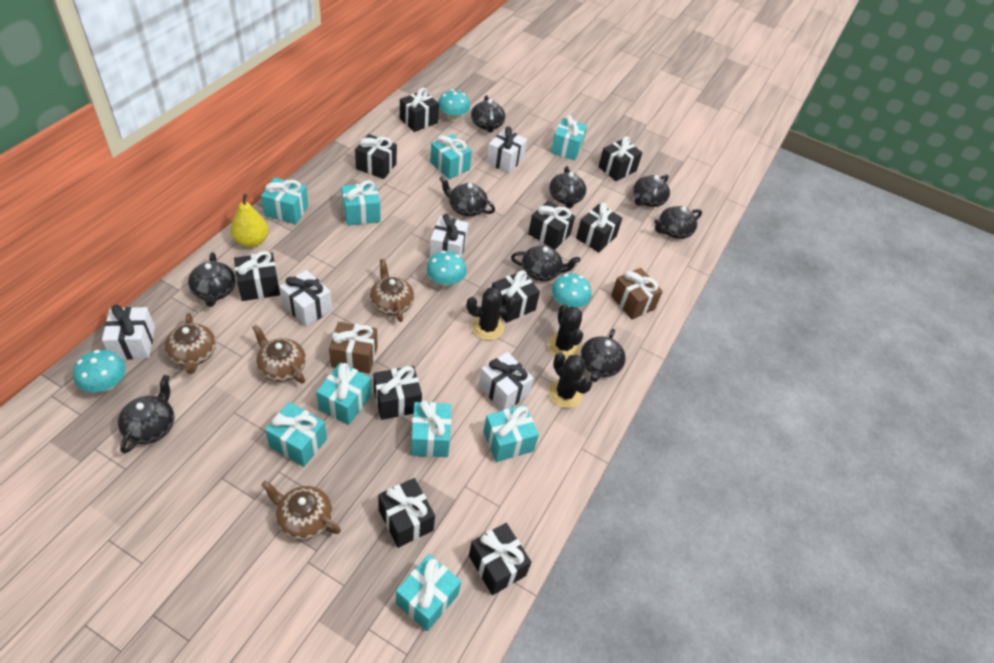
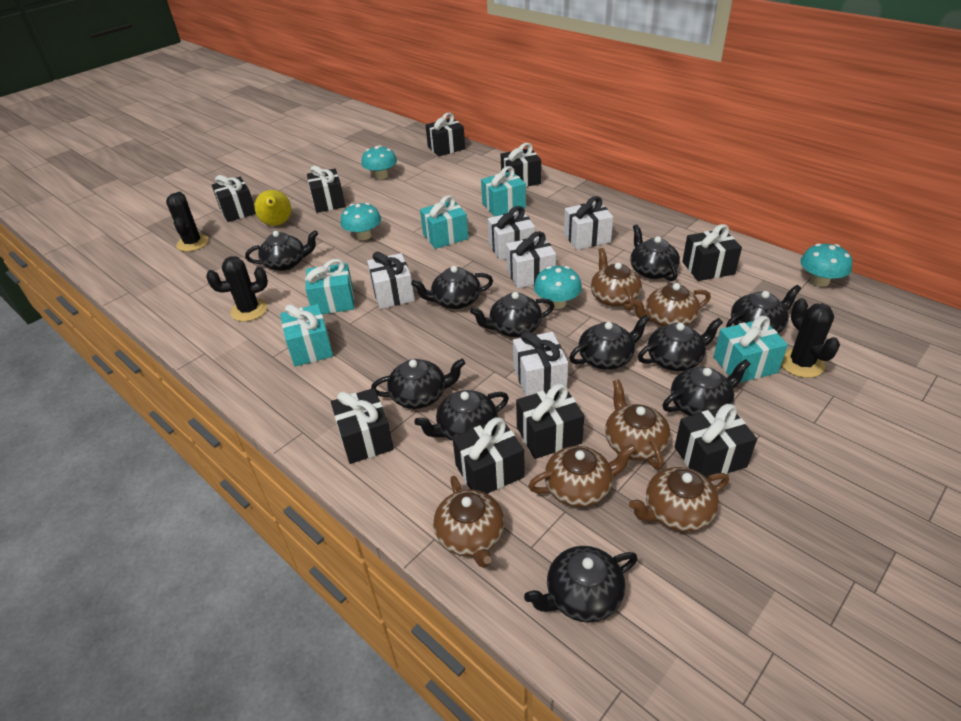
black gift: 10 -> 9
black teapot: 9 -> 11
brown gift: 2 -> 0
brown teapot: 4 -> 6
turquoise gift: 9 -> 5

